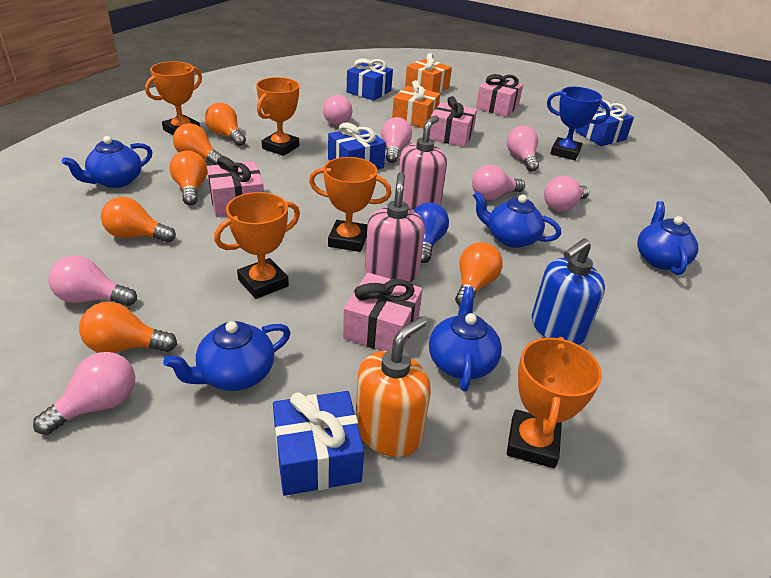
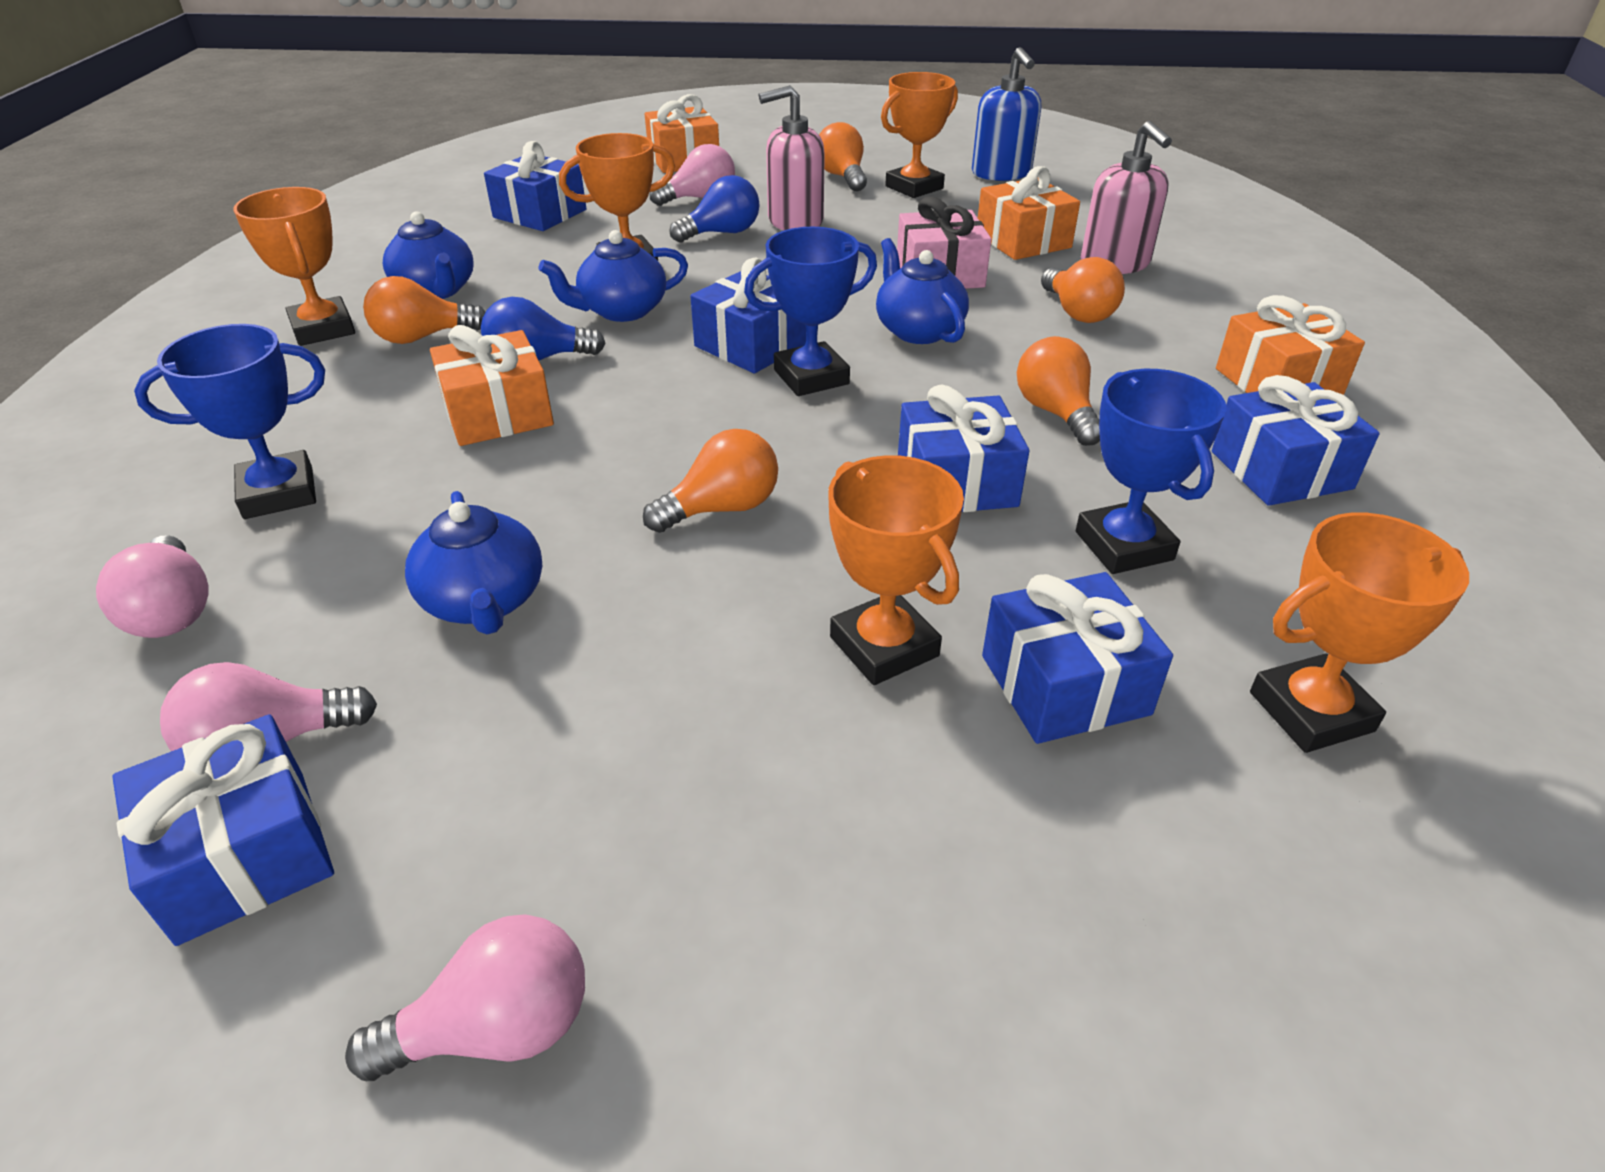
blue gift: 4 -> 6
blue light bulb: 1 -> 2
blue teapot: 5 -> 4
blue trophy: 1 -> 3
orange gift: 2 -> 4
orange light bulb: 6 -> 5
orange soap dispenser: 1 -> 0
pink gift: 4 -> 1
pink light bulb: 7 -> 4

